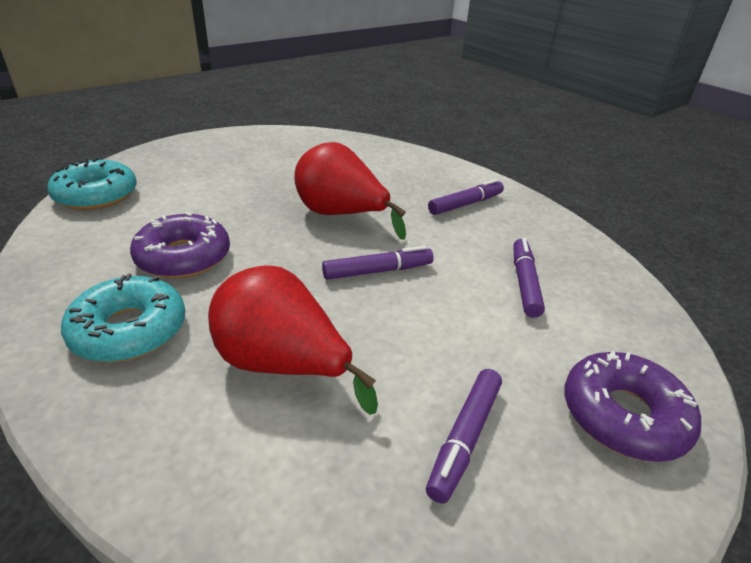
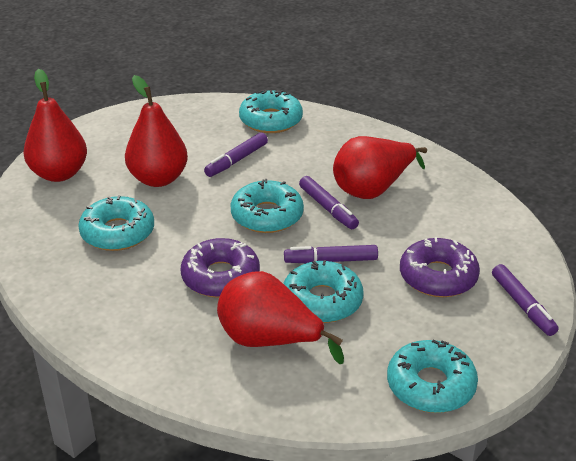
red pear: 2 -> 4
turquoise donut: 2 -> 5

